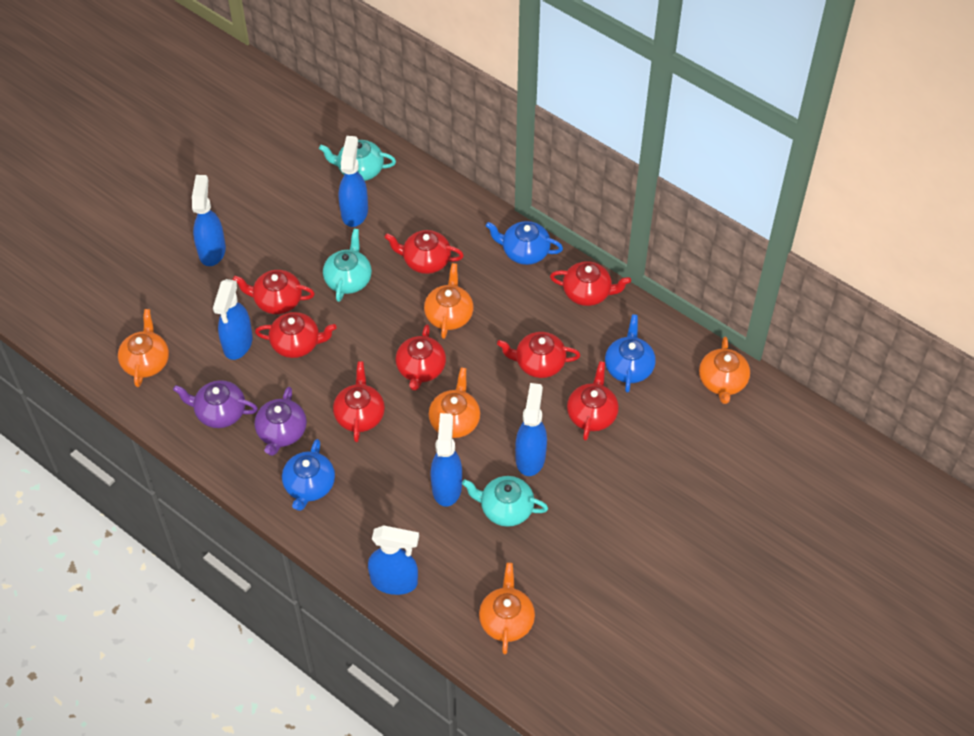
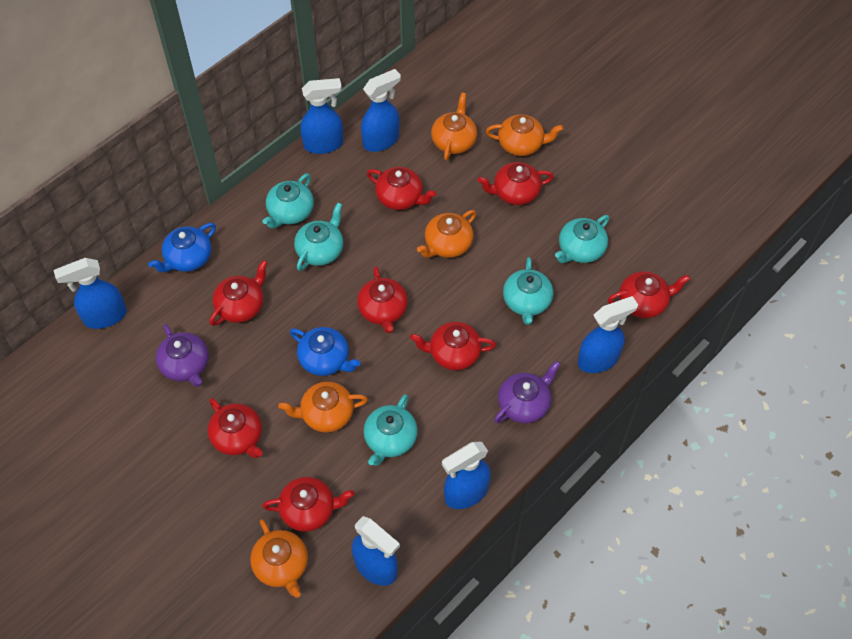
blue teapot: 3 -> 2
turquoise teapot: 3 -> 5

